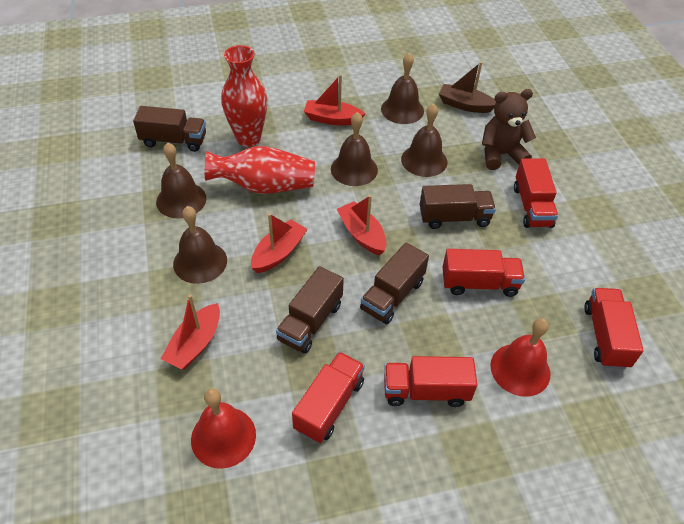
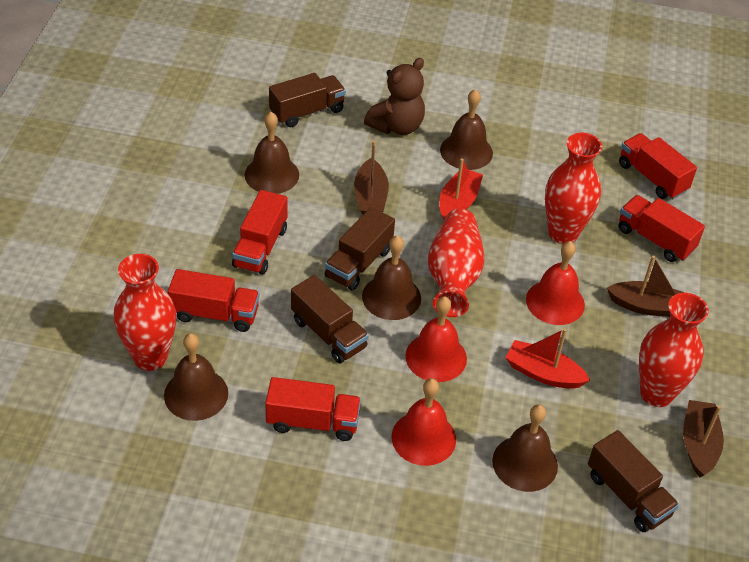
brown boat: 1 -> 3
red bell: 2 -> 3
red boat: 4 -> 2
red vase: 2 -> 4

